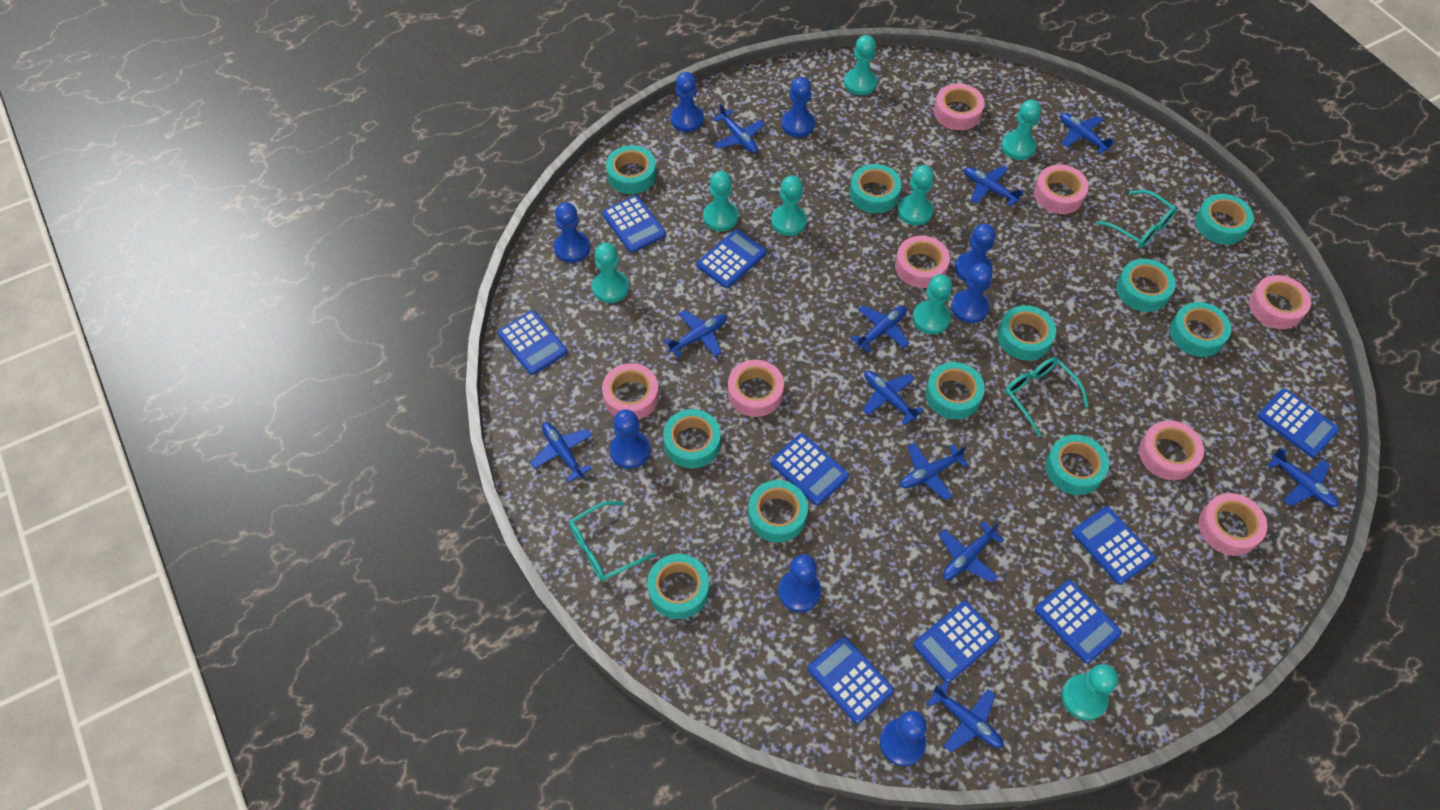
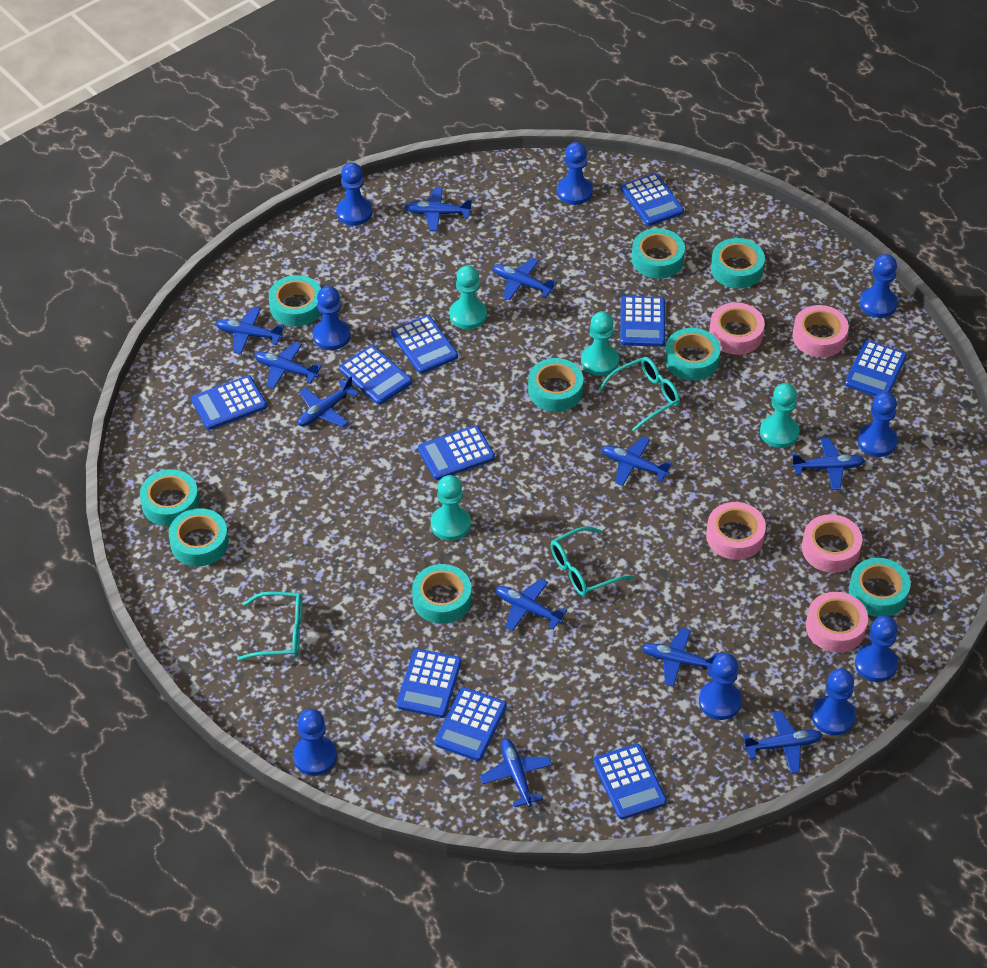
blue calculator: 9 -> 10
blue pawn: 8 -> 9
pink tape: 8 -> 5
turquoise pawn: 8 -> 4
turquoise tape: 11 -> 9

